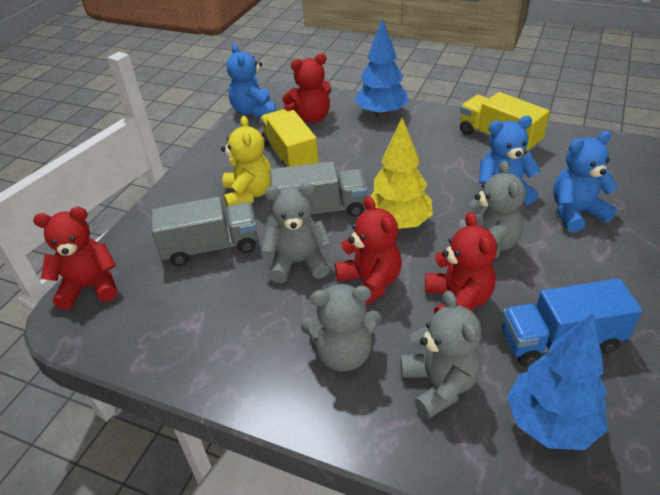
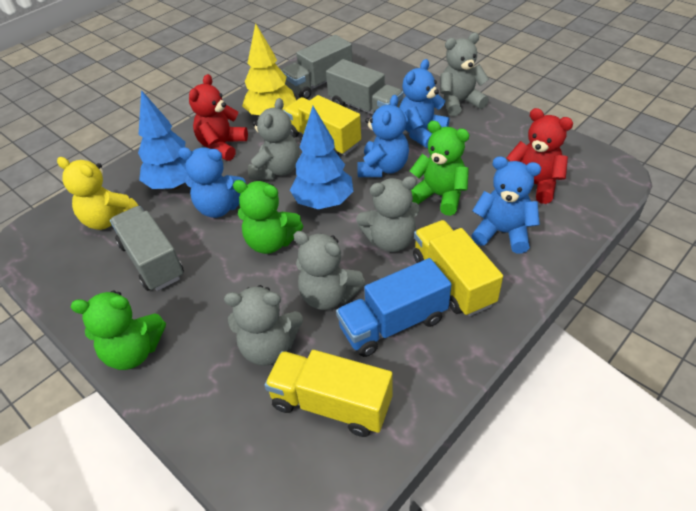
blue teddy bear: 3 -> 4
green teddy bear: 0 -> 3
grey teddy bear: 4 -> 5
grey truck: 2 -> 3
red teddy bear: 4 -> 2
yellow truck: 2 -> 3

